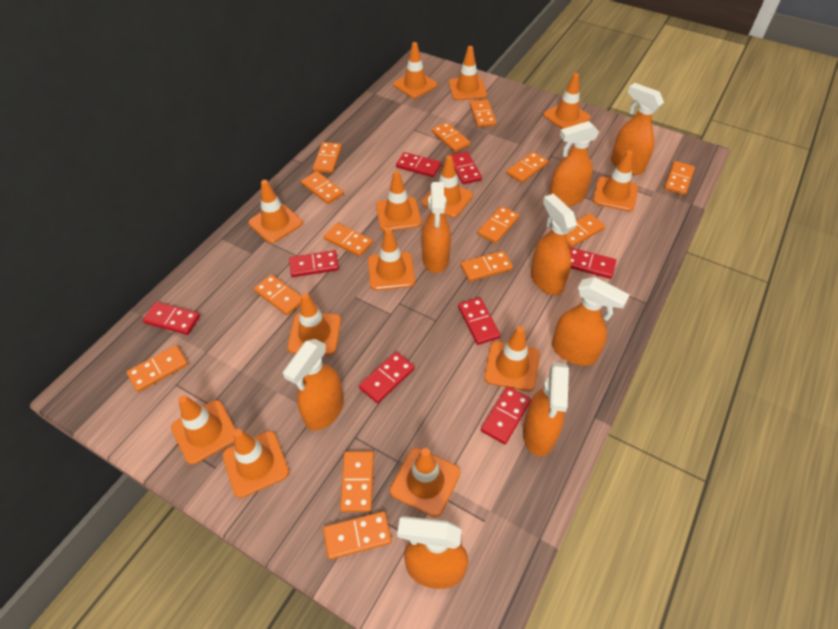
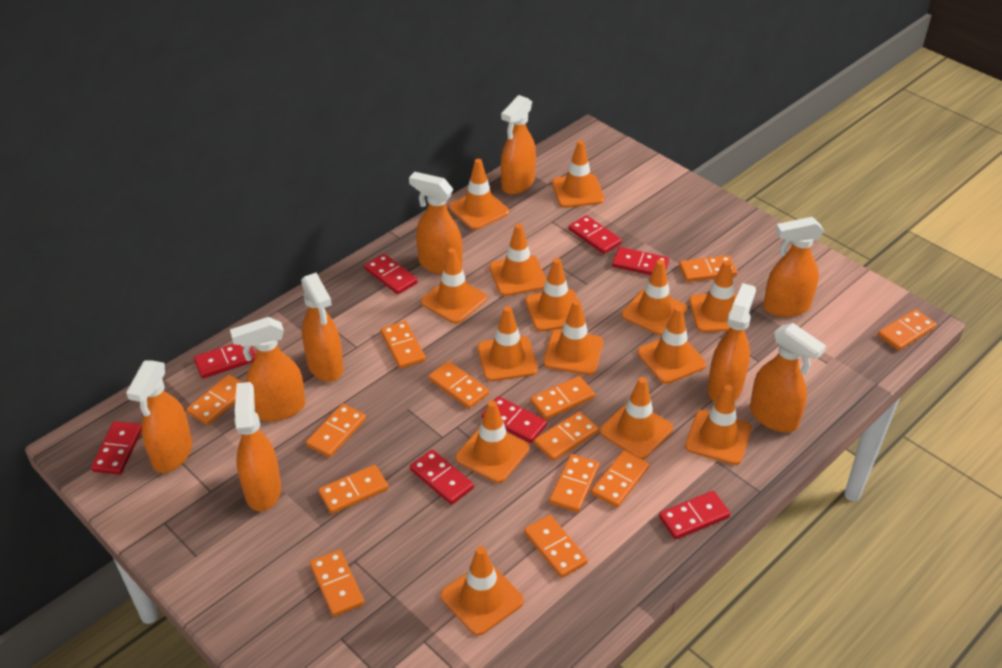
orange domino: 14 -> 13
orange spray bottle: 8 -> 9
orange traffic cone: 13 -> 14

